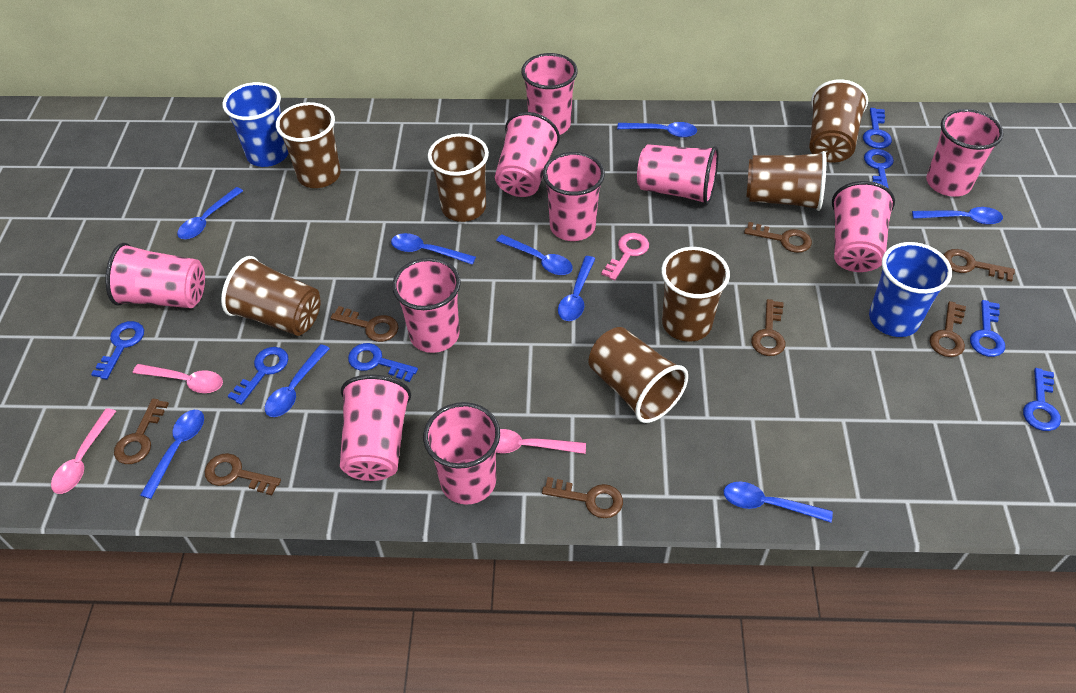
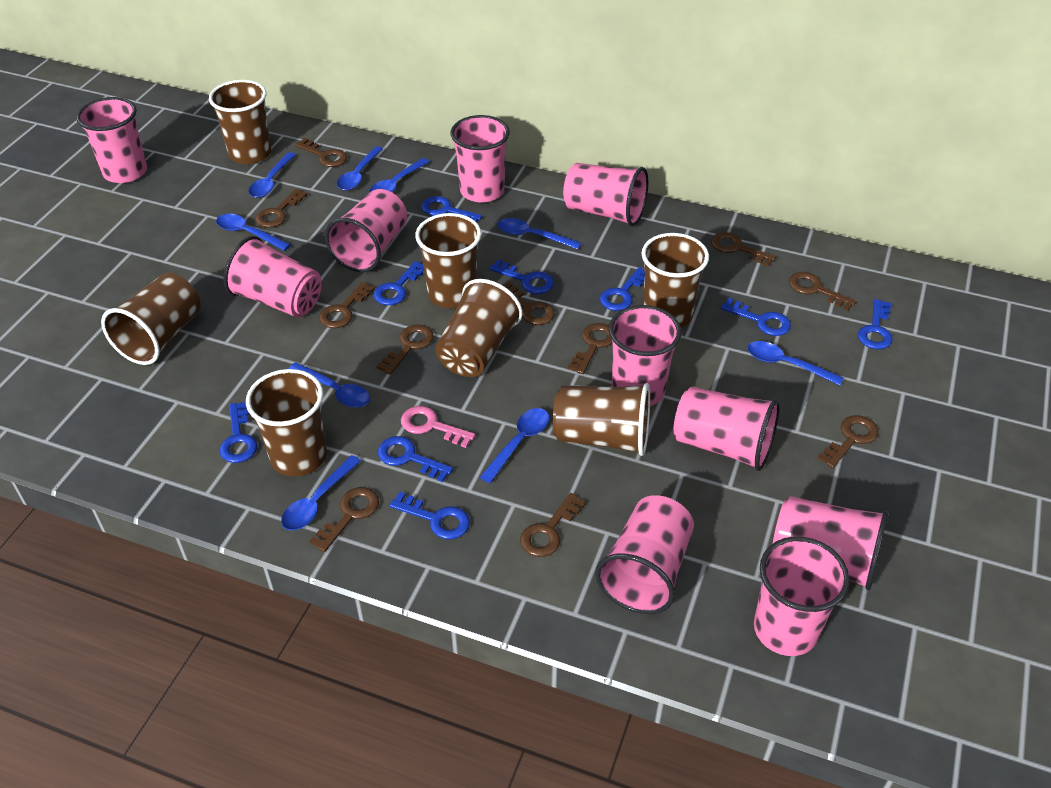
blue cup: 2 -> 0
blue key: 7 -> 9
brown key: 8 -> 11
pink spoon: 3 -> 0

